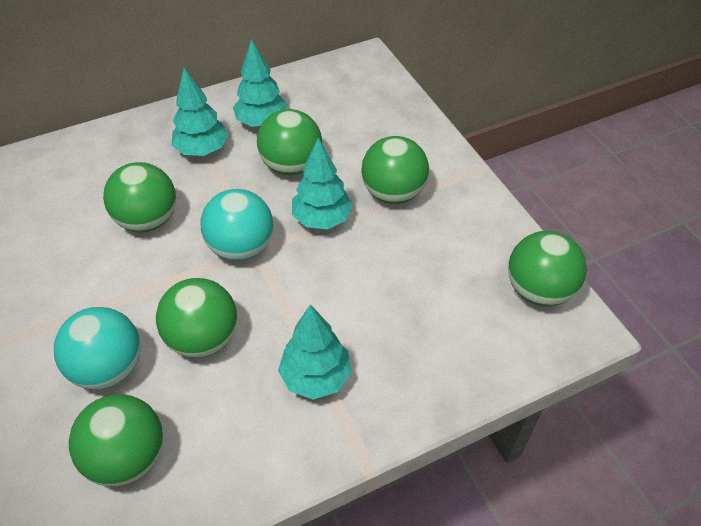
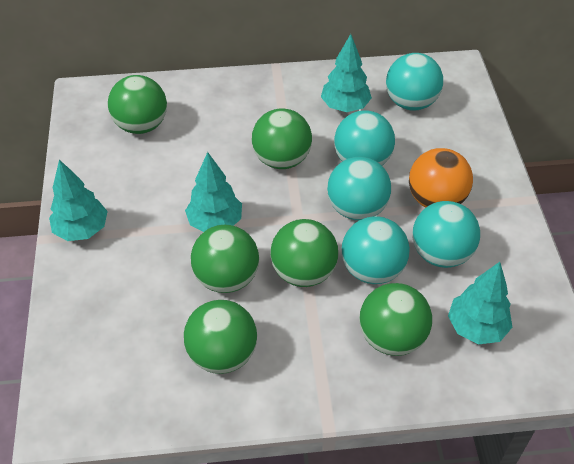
orange ball: 0 -> 1
turquoise ball: 2 -> 5

